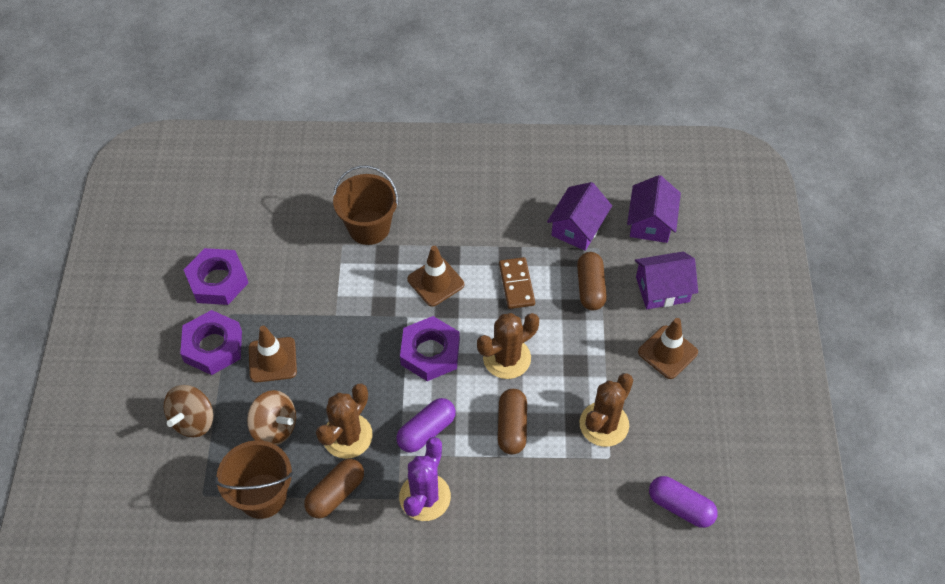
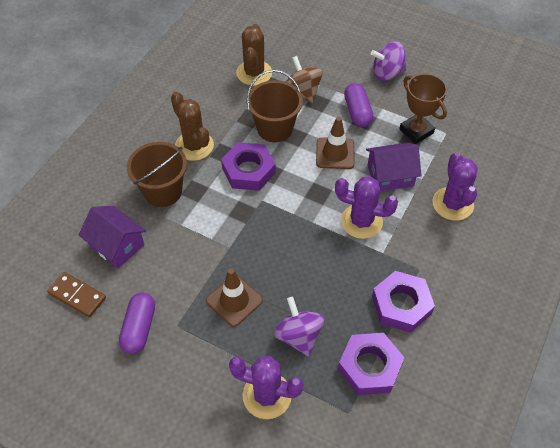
brown cactus: 3 -> 2
brown capsule: 3 -> 0
brown spinning top: 2 -> 1
brown traffic cone: 3 -> 2
brown trophy: 0 -> 1
purple cactus: 1 -> 3
purple house: 3 -> 2
purple spinning top: 0 -> 2

